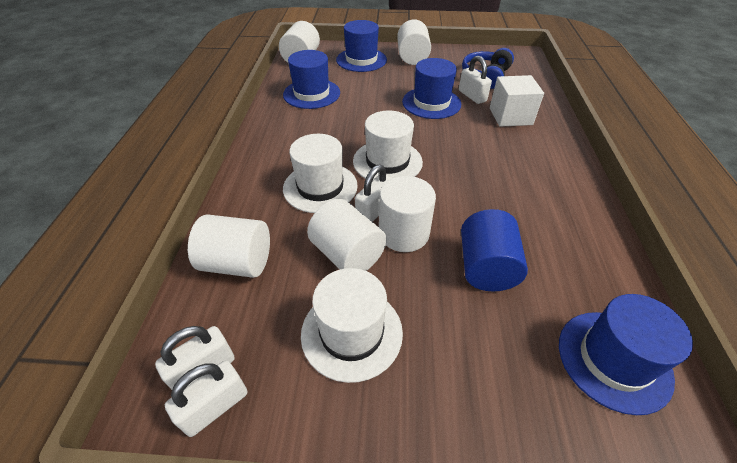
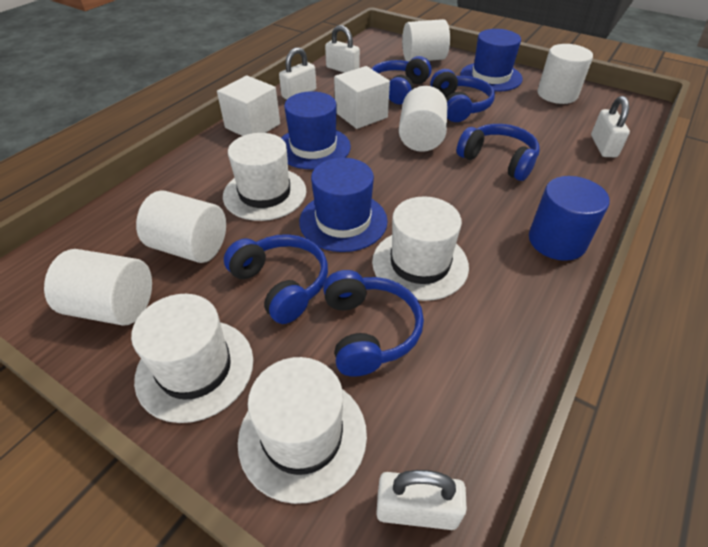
blue hat: 4 -> 3
blue headphones: 1 -> 5
white cube: 1 -> 2
white hat: 3 -> 4

